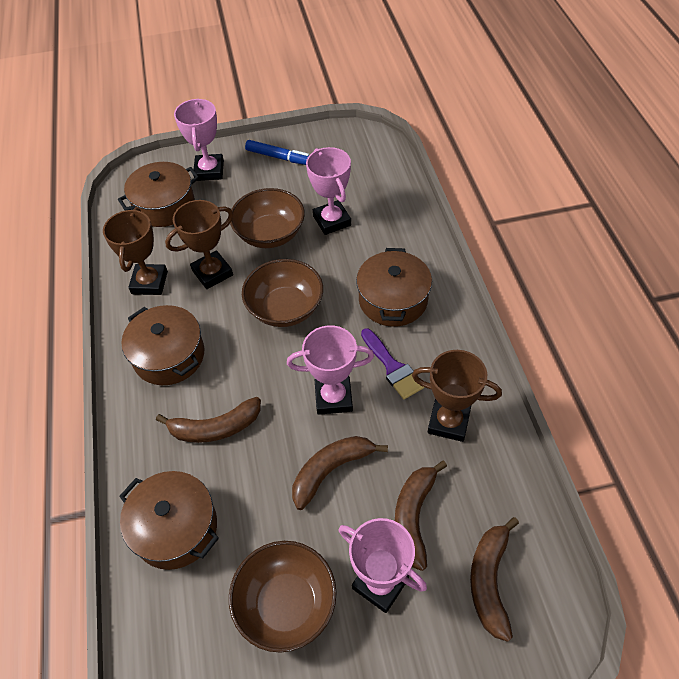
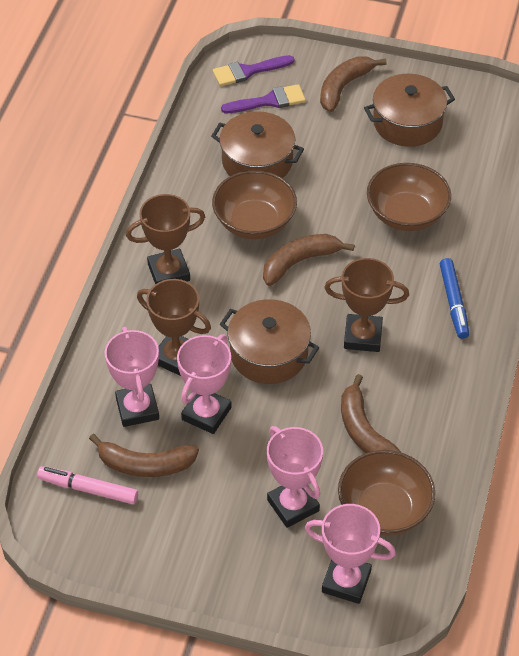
brown pot: 4 -> 3
pink marker: 0 -> 1
purple brush: 1 -> 2

